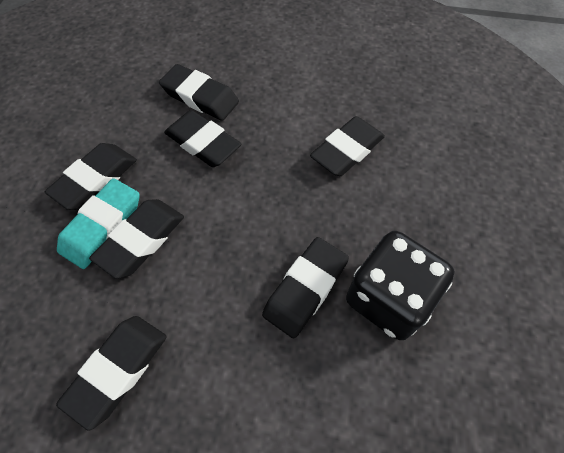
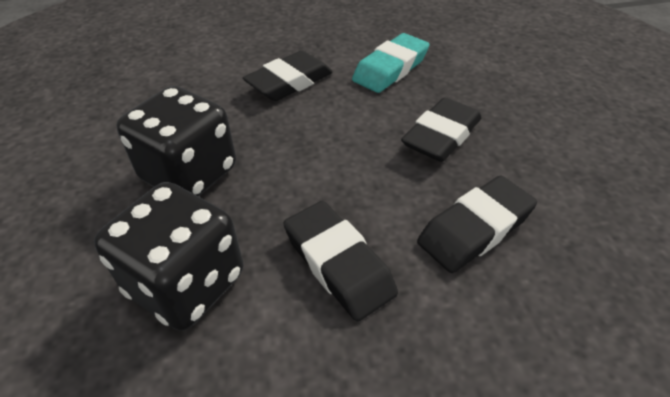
black dice: 1 -> 2
black eraser: 7 -> 4

